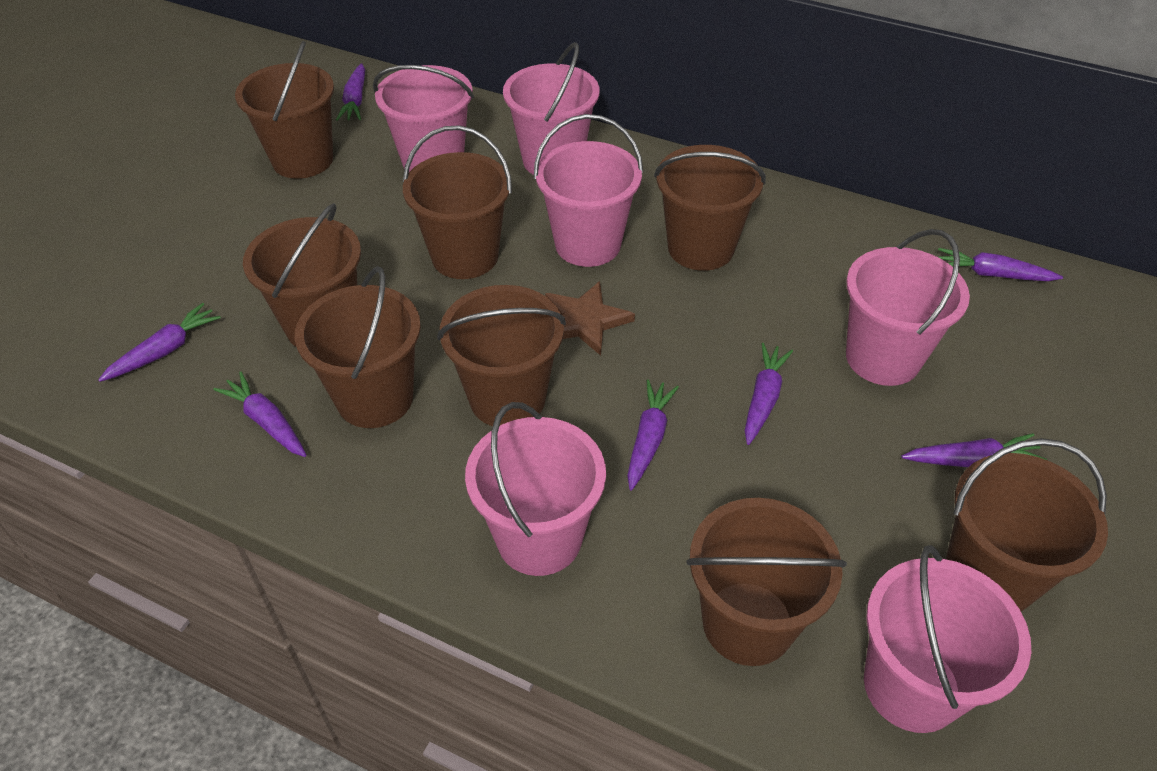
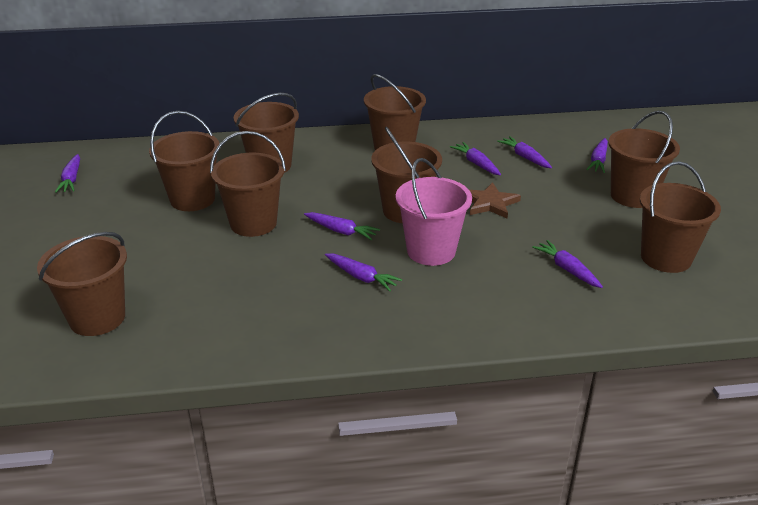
pink bucket: 6 -> 1

